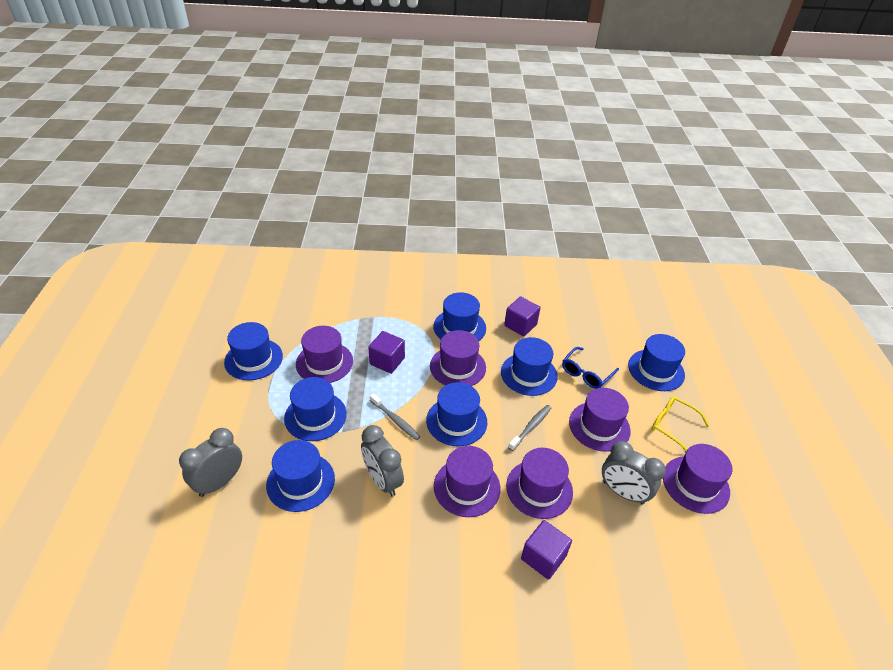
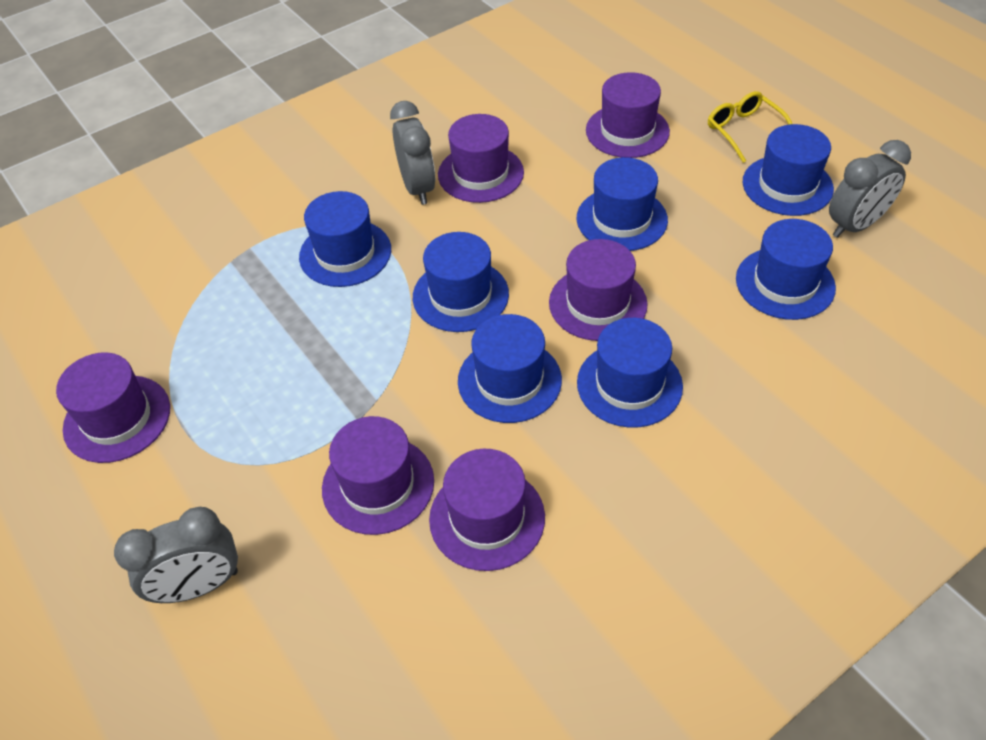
blue glasses: 1 -> 0
grey toothbrush: 2 -> 0
purple cube: 3 -> 0

